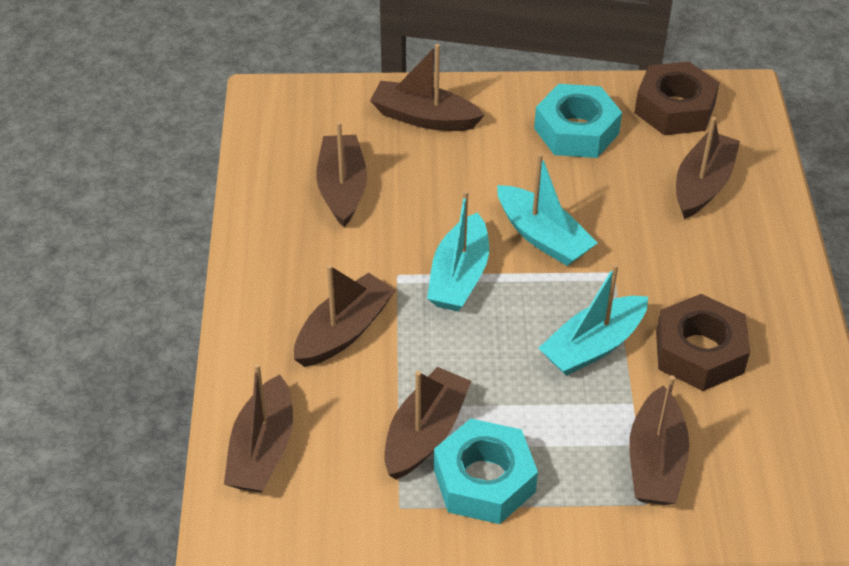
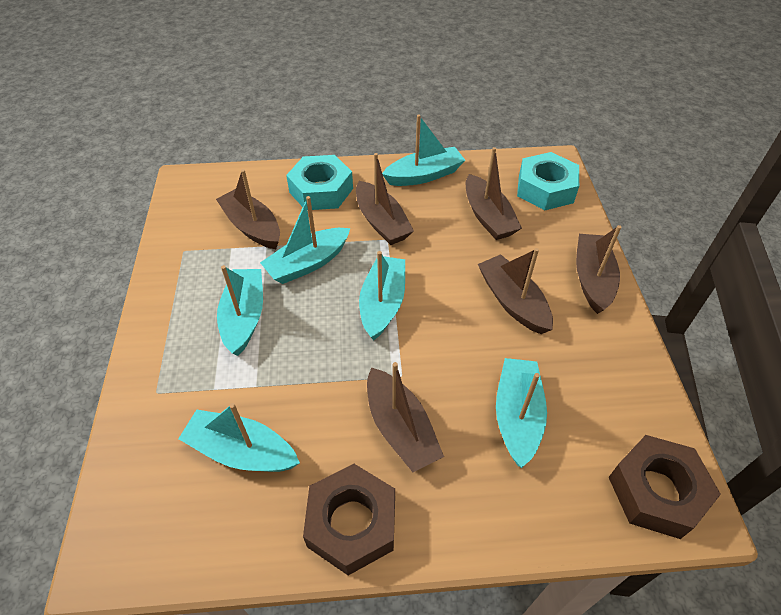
brown boat: 7 -> 6
turquoise boat: 3 -> 6

